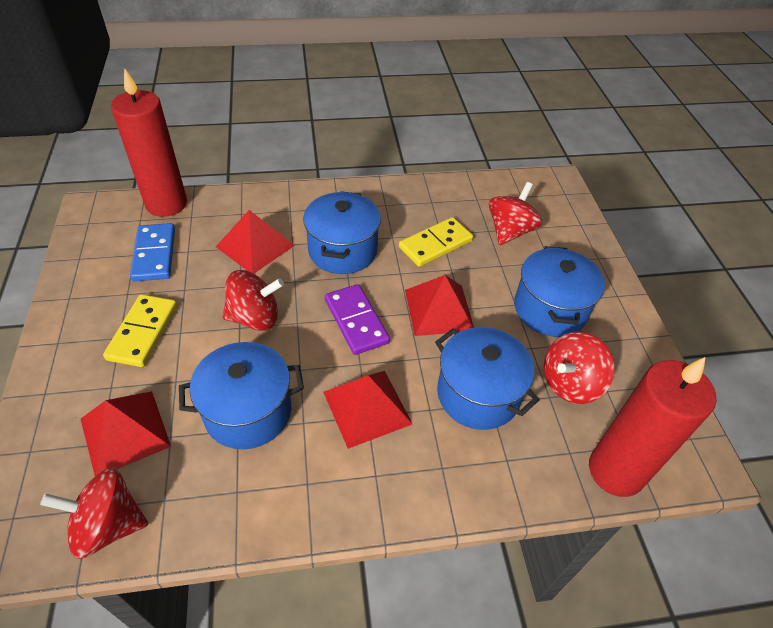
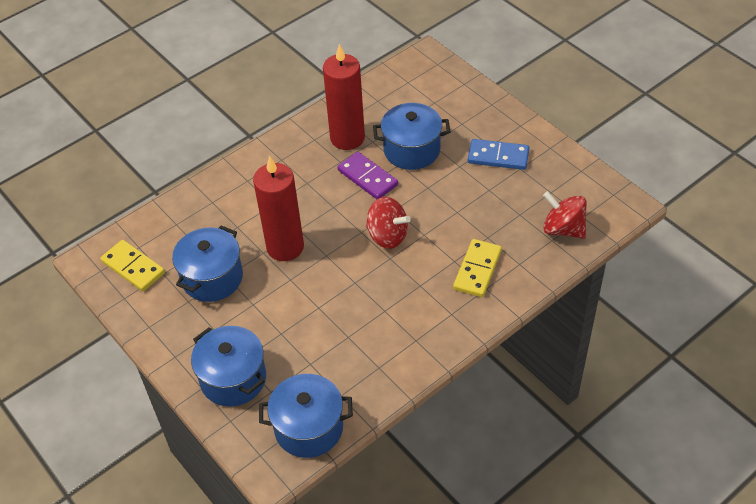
red pyramid: 4 -> 0
red spinning top: 4 -> 2

